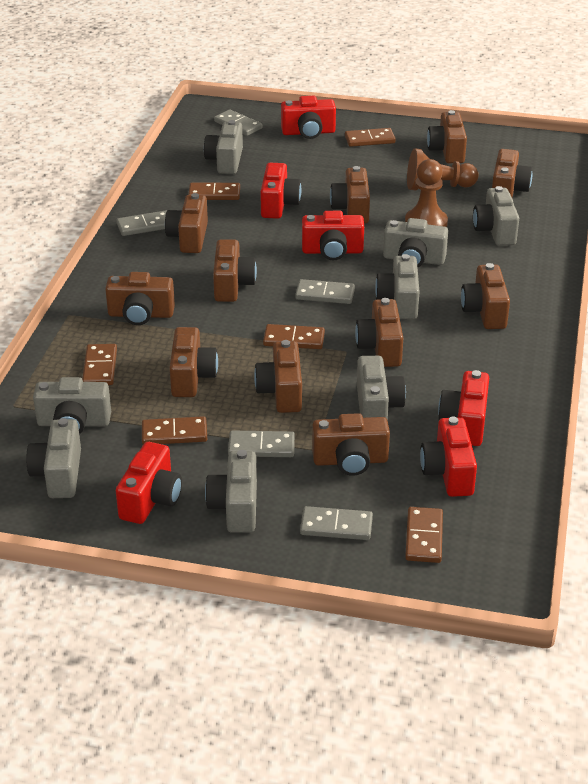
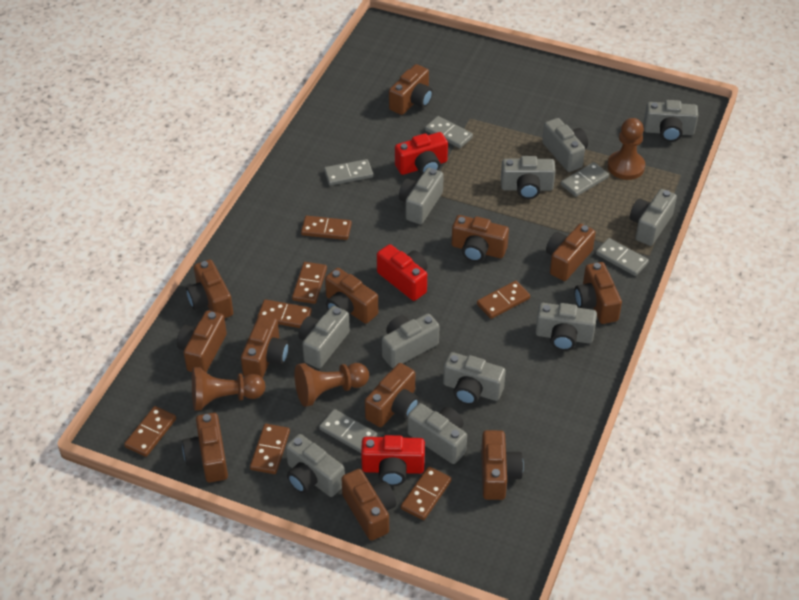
brown camera: 11 -> 12
brown domino: 6 -> 7
brown pawn: 2 -> 3
grey camera: 8 -> 11
red camera: 6 -> 3

